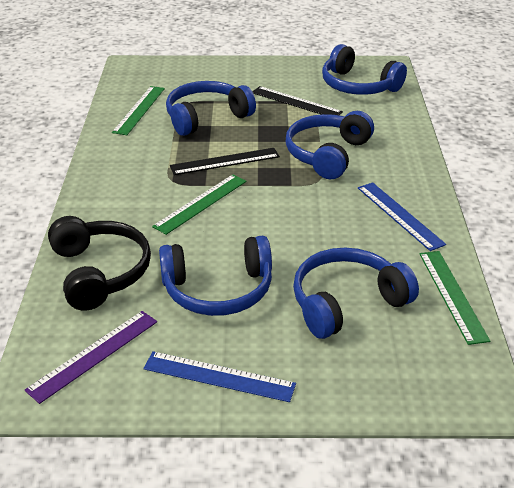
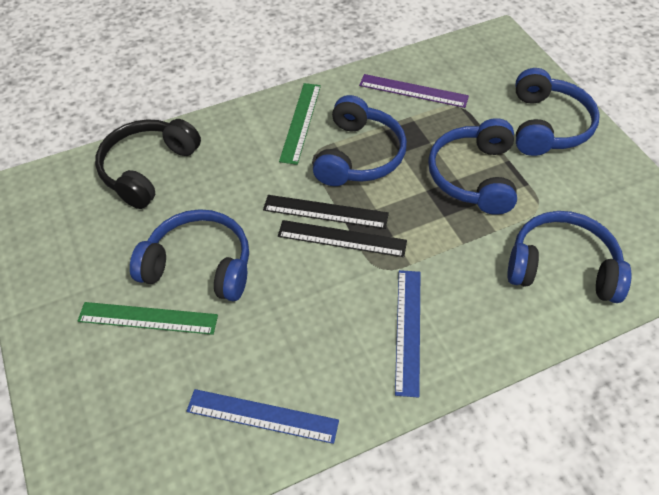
green ruler: 3 -> 2

